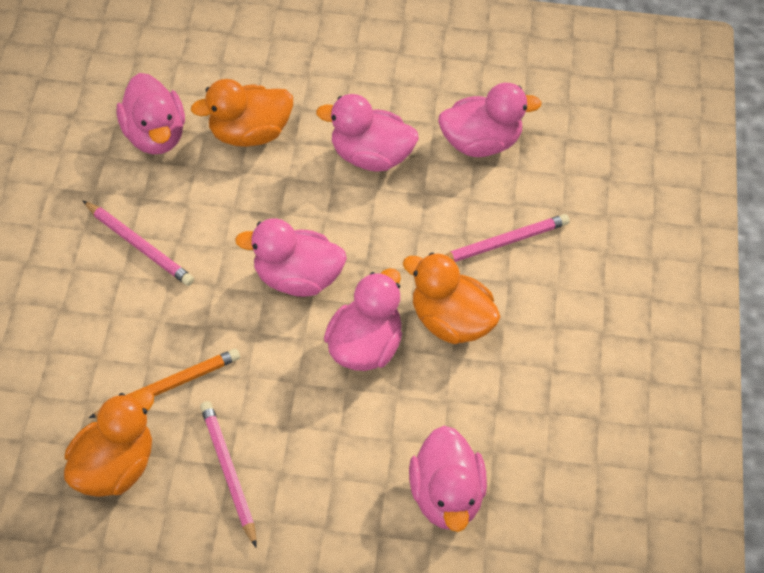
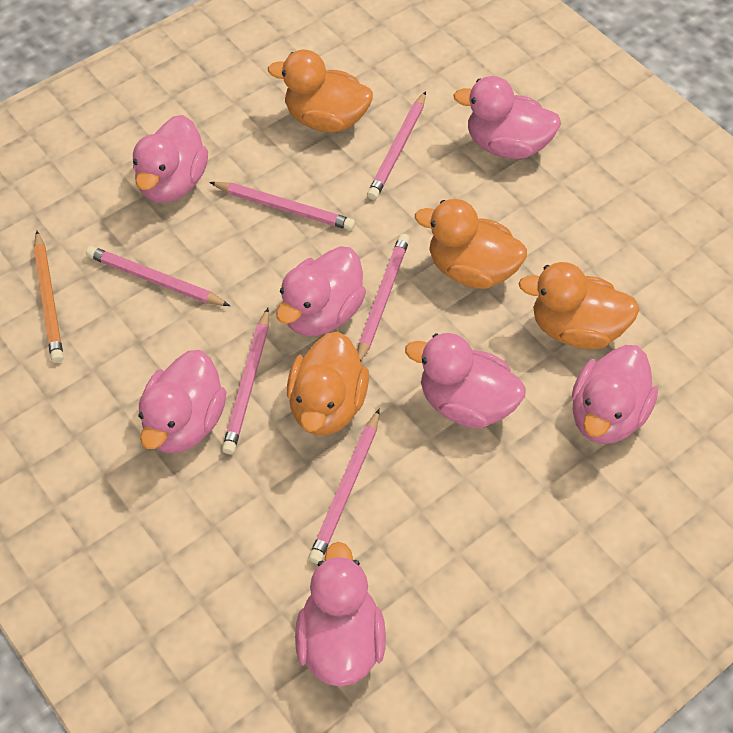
orange duck: 3 -> 4
pink duck: 6 -> 7
pink pencil: 3 -> 6

